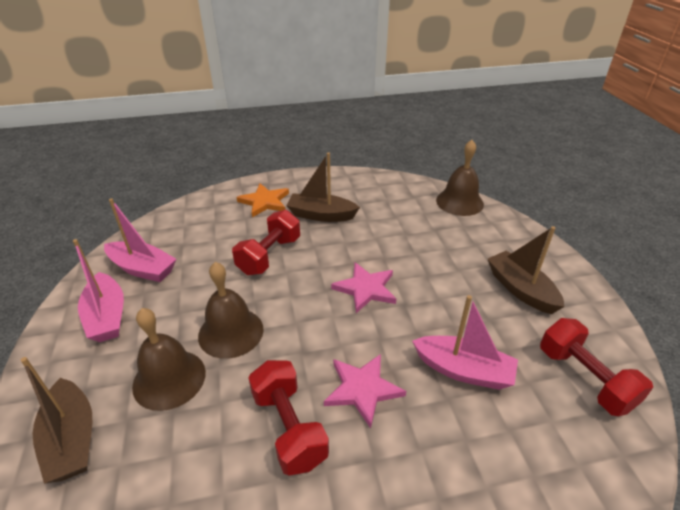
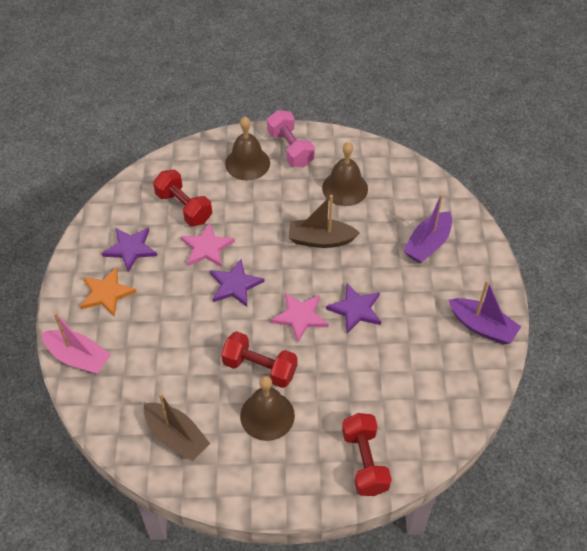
brown boat: 3 -> 2
pink boat: 3 -> 1
pink dumbbell: 0 -> 1
purple boat: 0 -> 2
purple star: 0 -> 3

